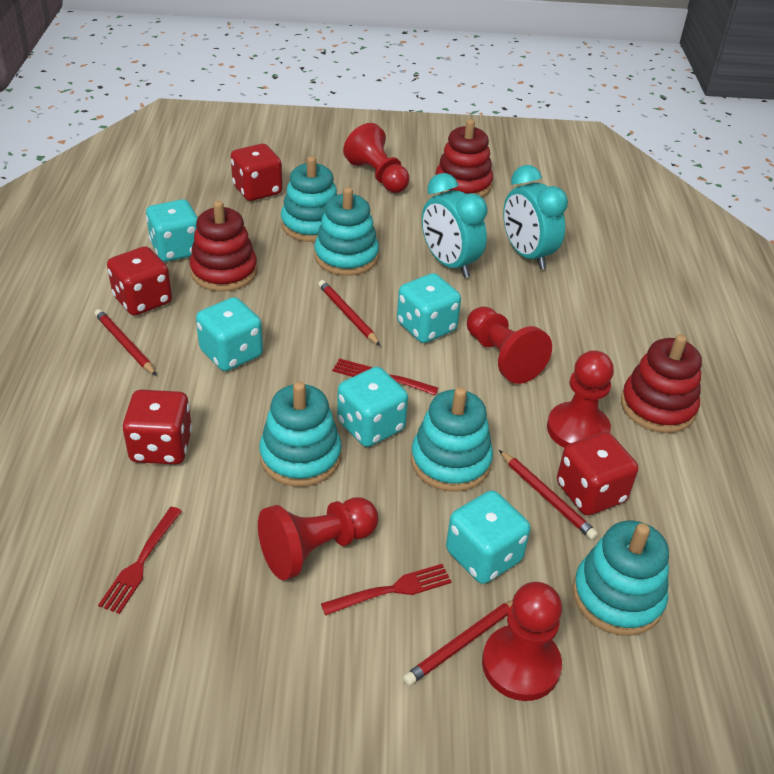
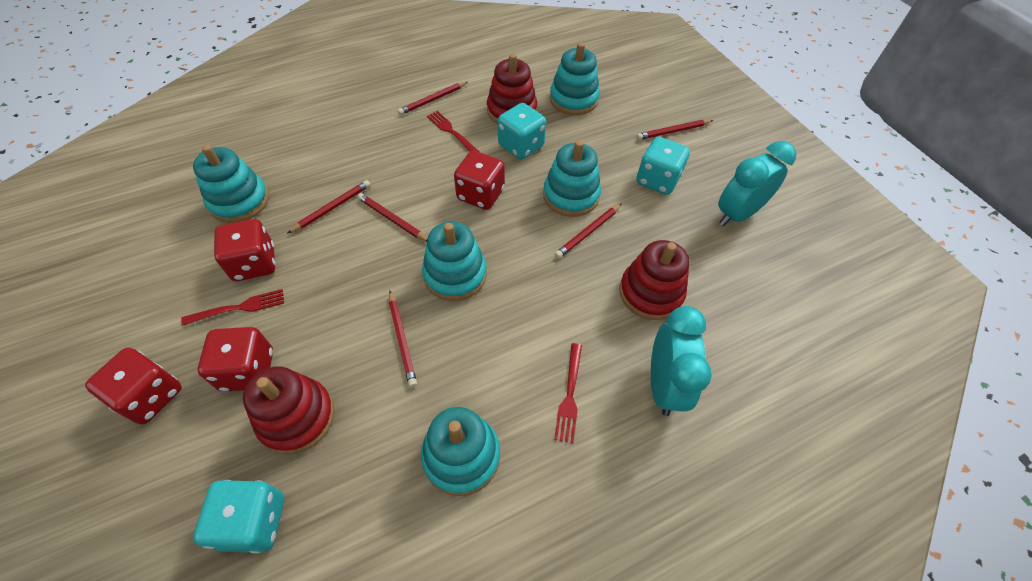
red pawn: 5 -> 0
red pencil: 4 -> 6
turquoise dice: 5 -> 3

